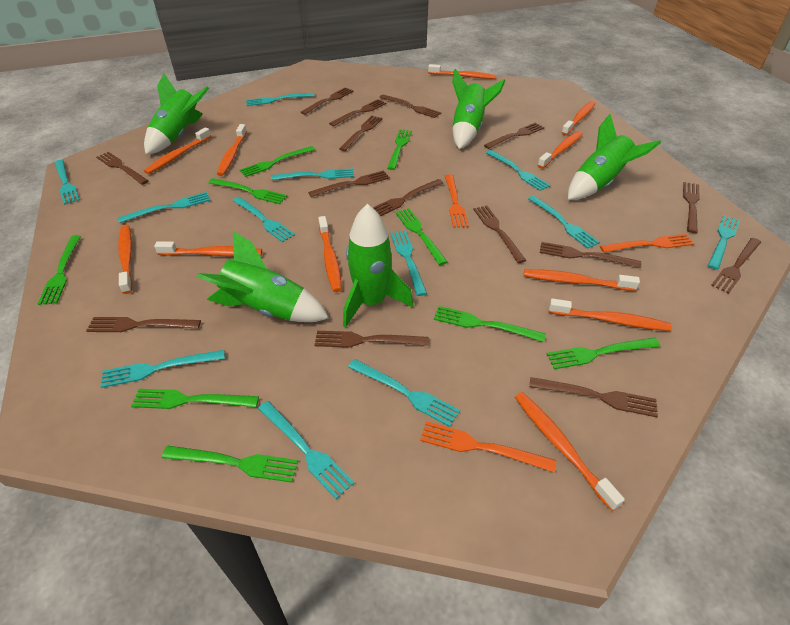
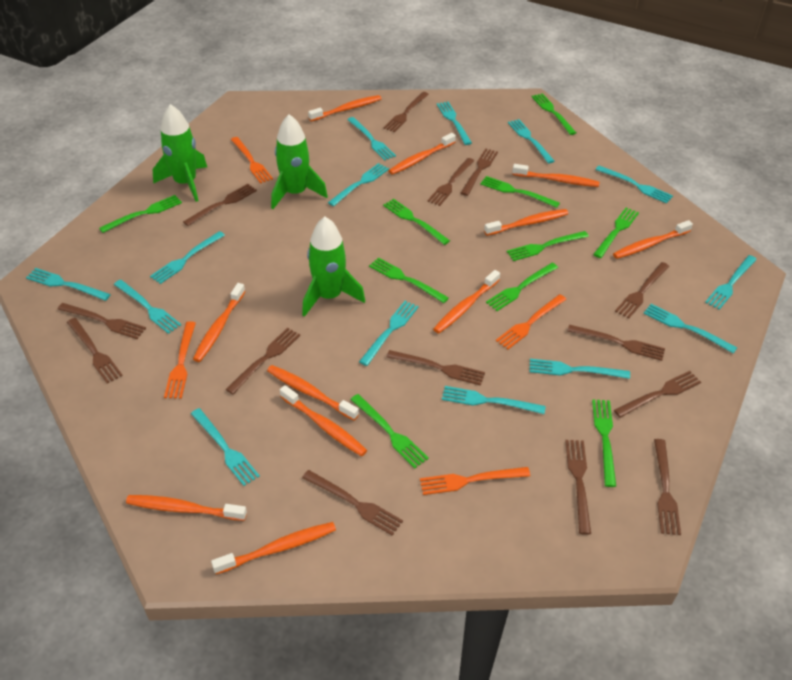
brown fork: 15 -> 14
green fork: 9 -> 10
green rocket: 5 -> 3
orange fork: 3 -> 4
turquoise fork: 12 -> 14

